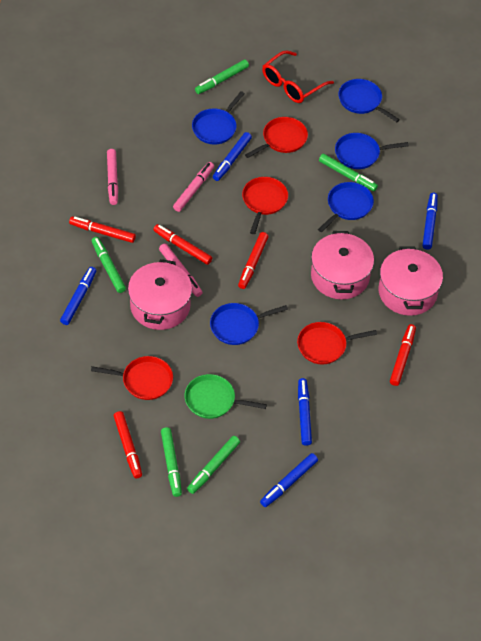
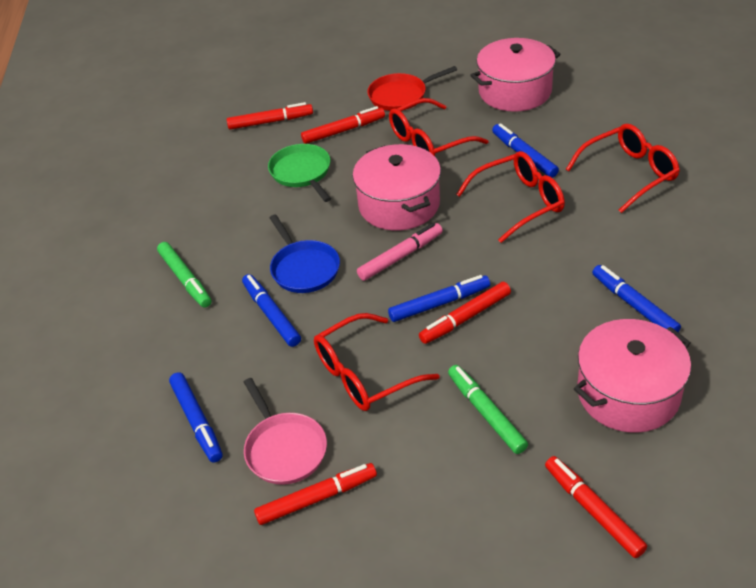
blue pan: 5 -> 1
green marker: 5 -> 2
pink marker: 3 -> 1
pink pan: 0 -> 1
red glasses: 1 -> 4
red pan: 4 -> 1

